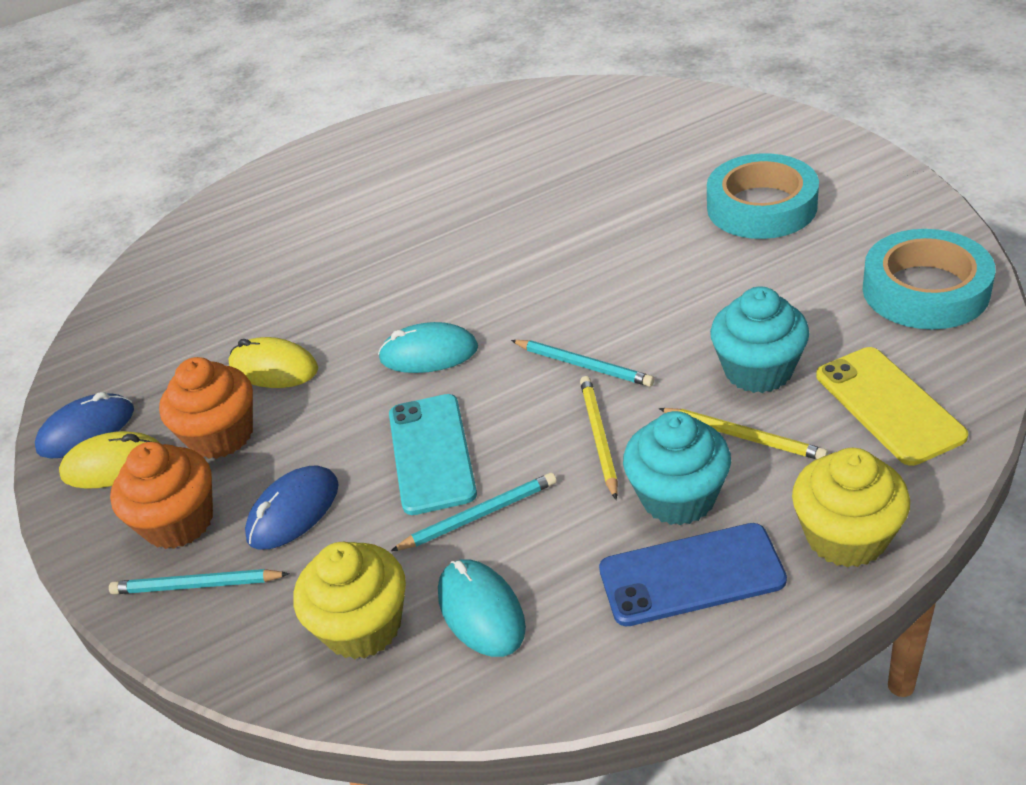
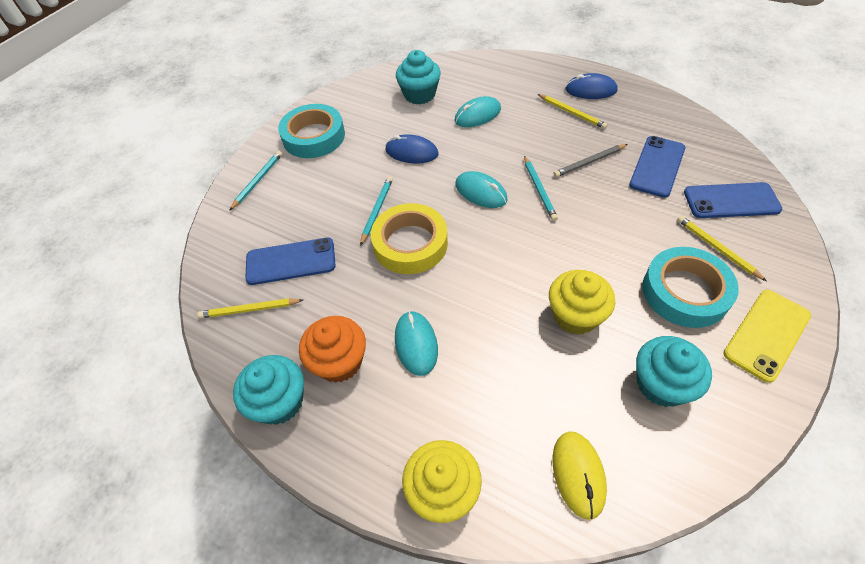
blue phone: 1 -> 3
grey pencil: 0 -> 1
orange cupcake: 2 -> 1
turquoise cupcake: 2 -> 3
turquoise mouse: 2 -> 3
turquoise phone: 1 -> 0
yellow mouse: 2 -> 1
yellow pencil: 2 -> 3
yellow tape: 0 -> 1

